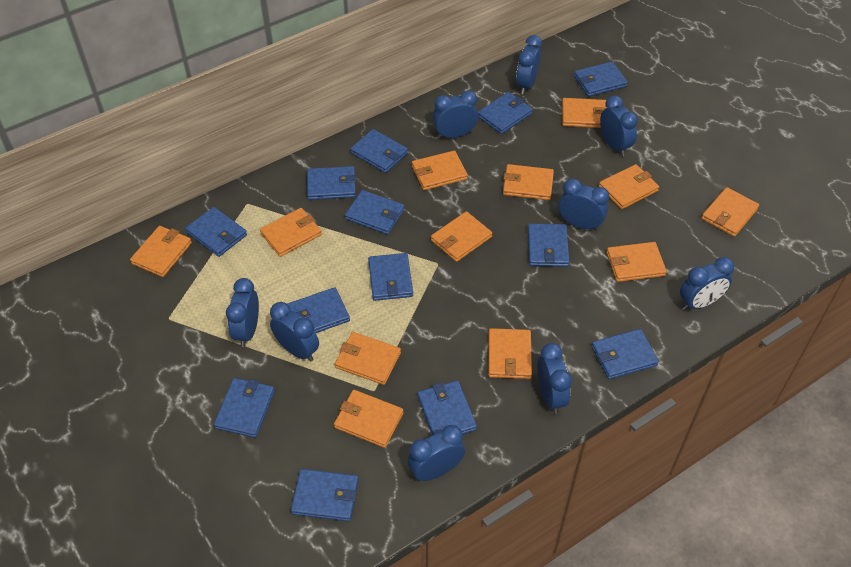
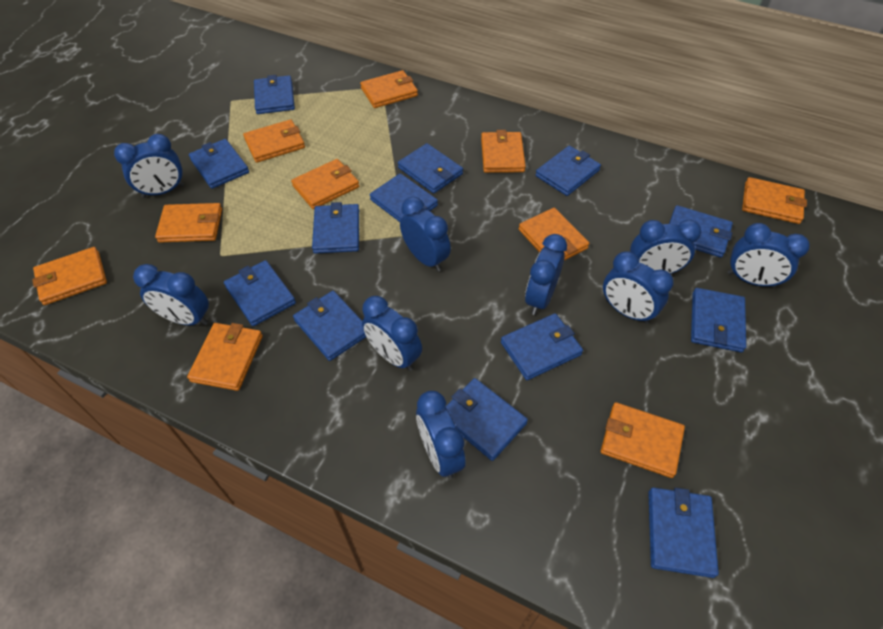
orange wallet: 12 -> 10

